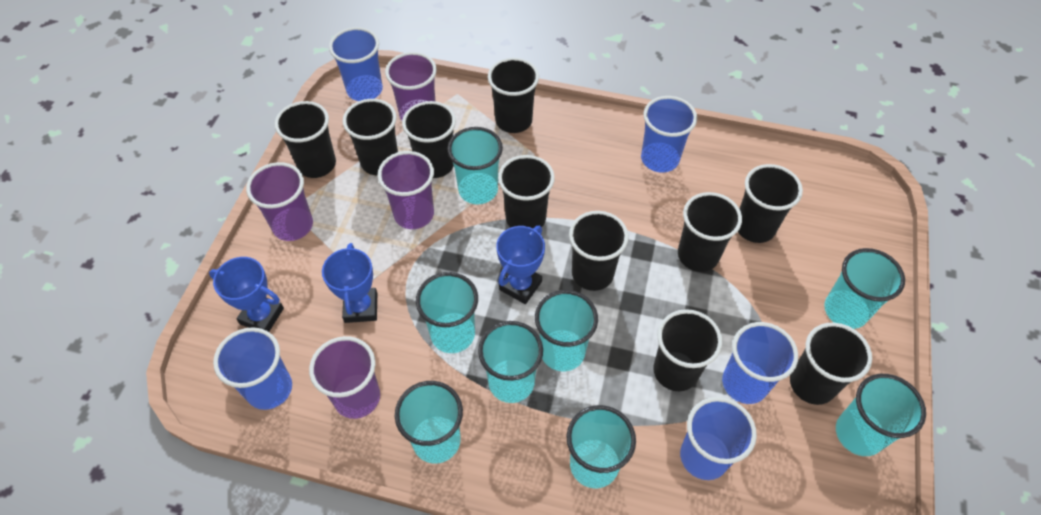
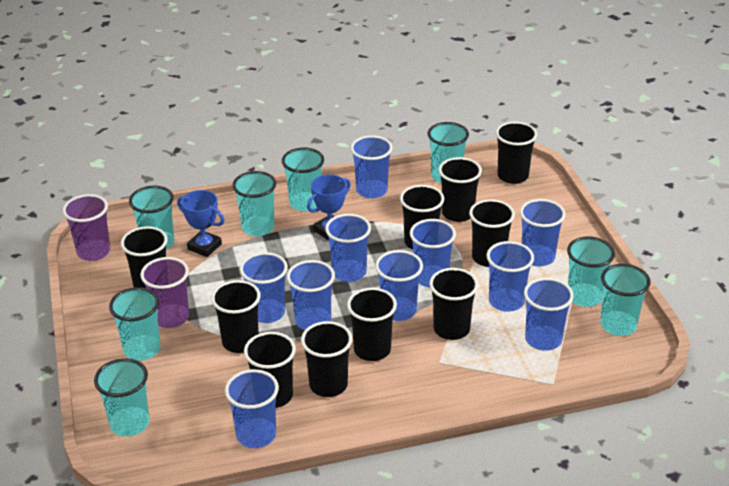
blue cup: 5 -> 10
blue trophy: 3 -> 2
purple cup: 4 -> 2

